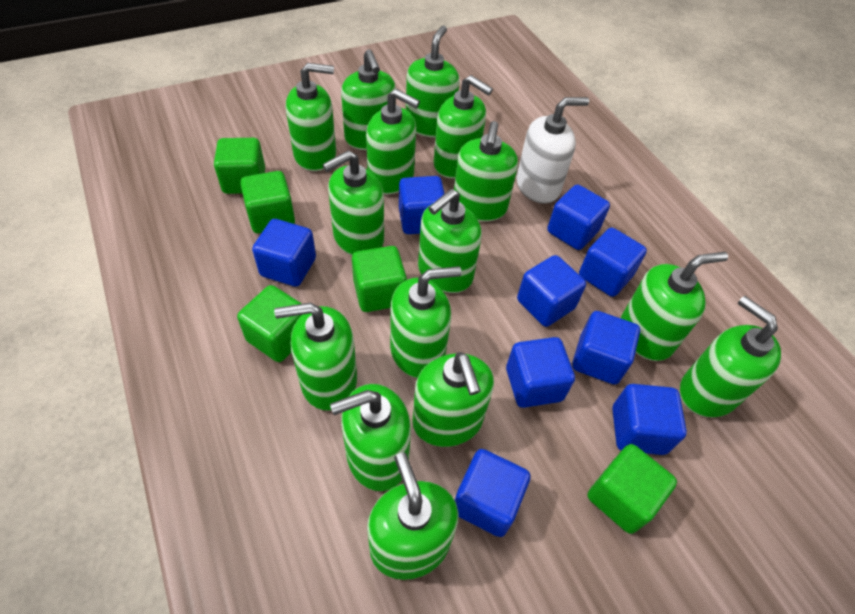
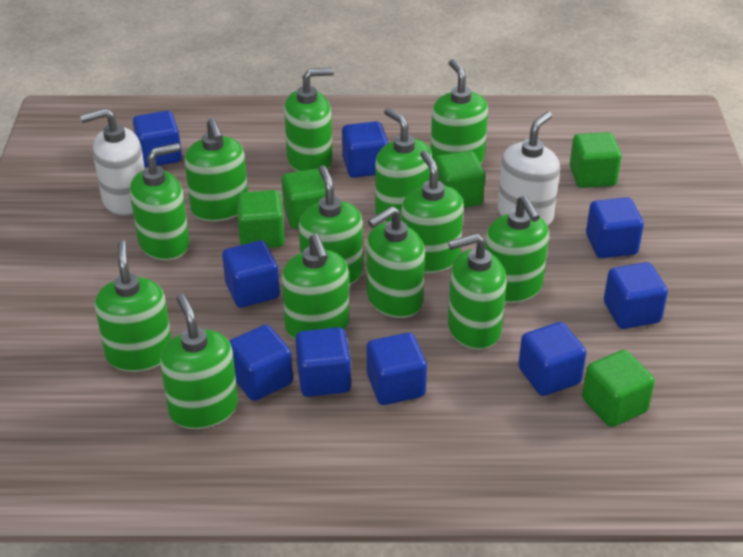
green soap dispenser: 15 -> 13
white soap dispenser: 1 -> 2

